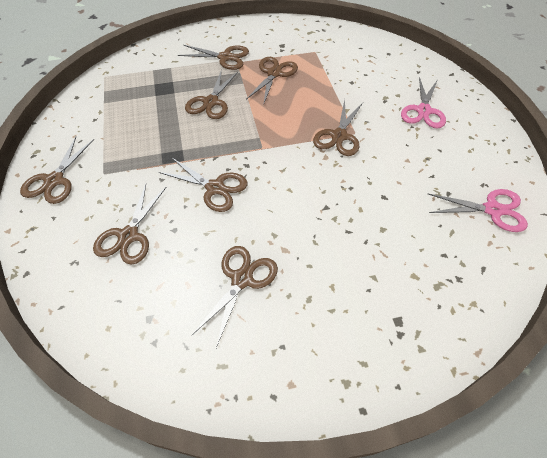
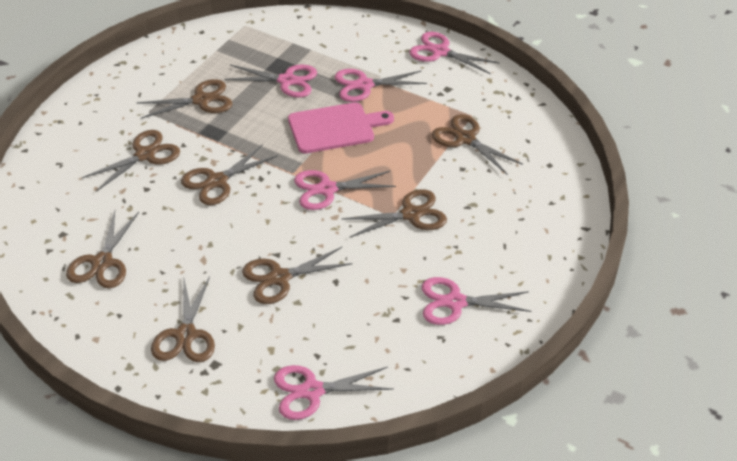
pink cutting board: 0 -> 1
pink scissors: 2 -> 6

